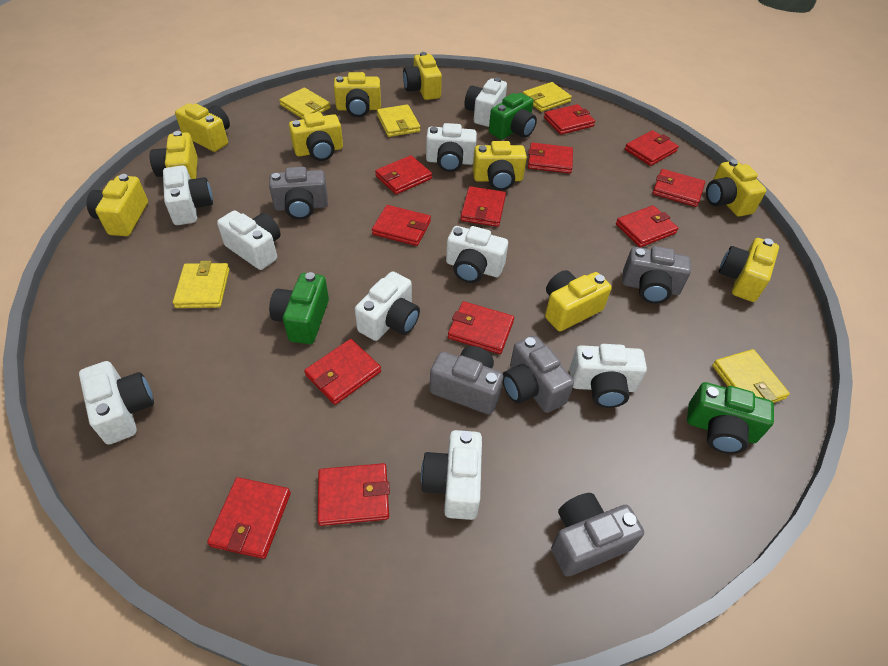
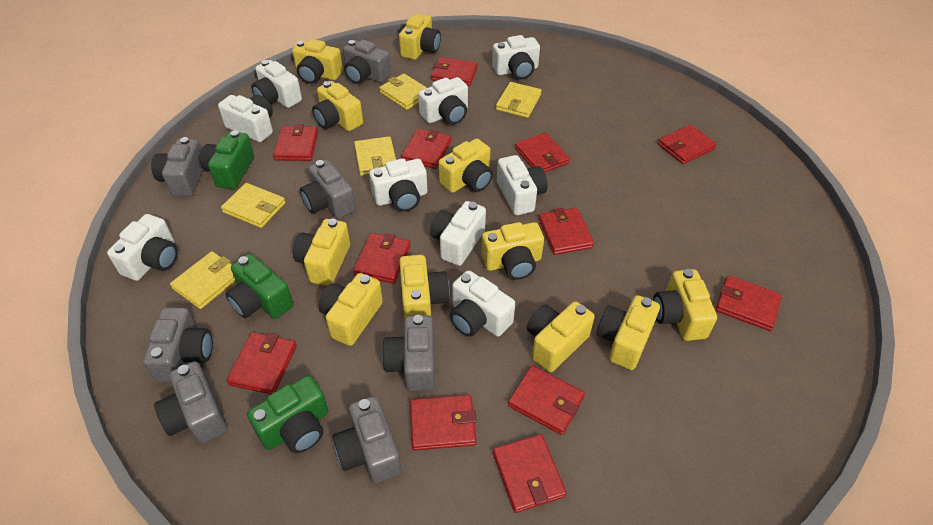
grey camera: 5 -> 7
yellow camera: 10 -> 11

